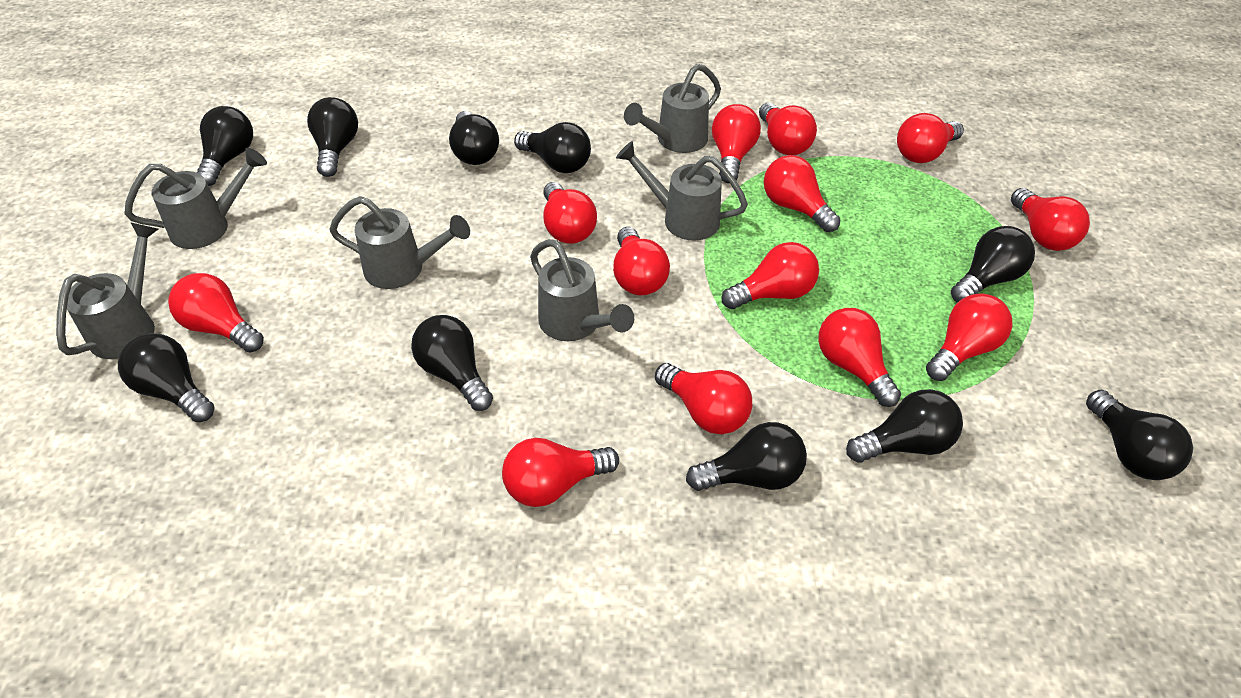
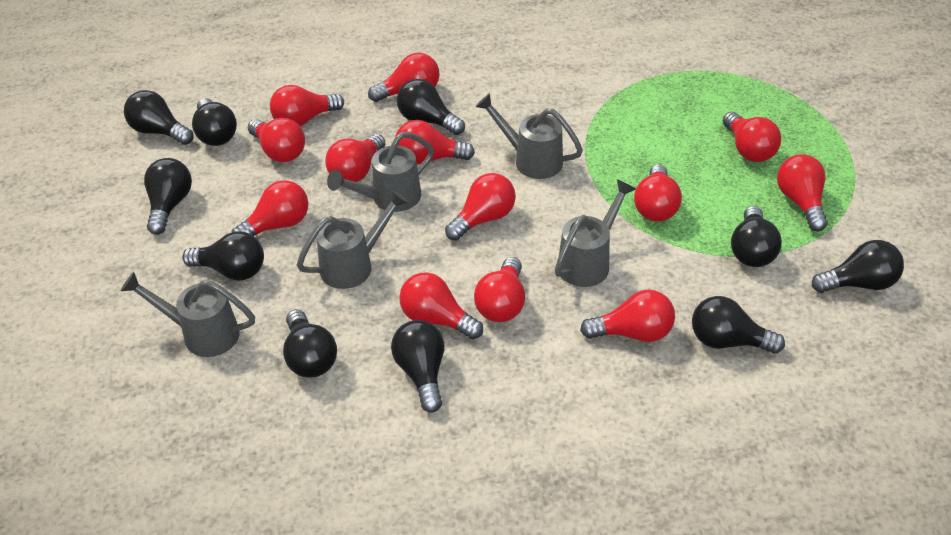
grey watering can: 6 -> 5

